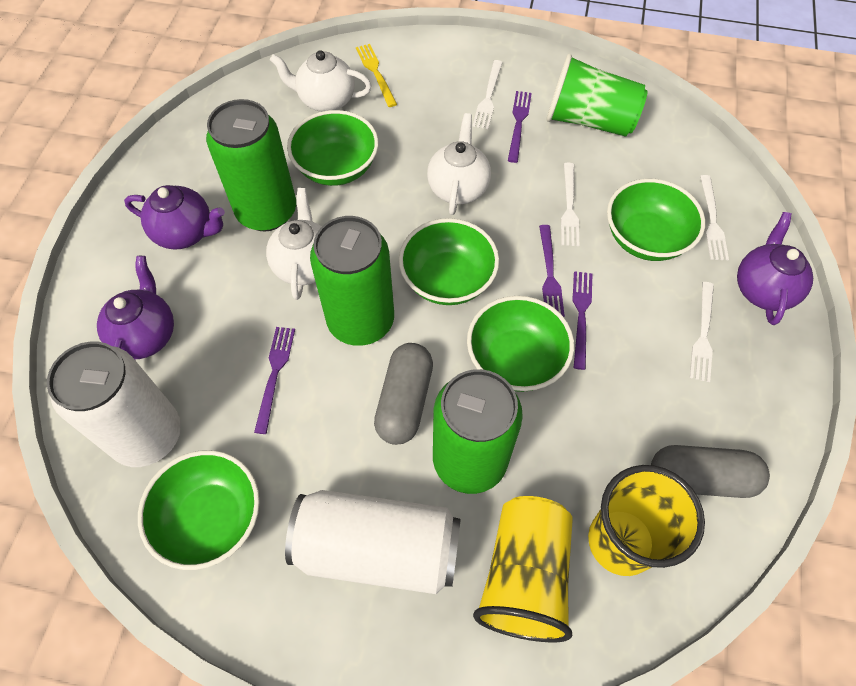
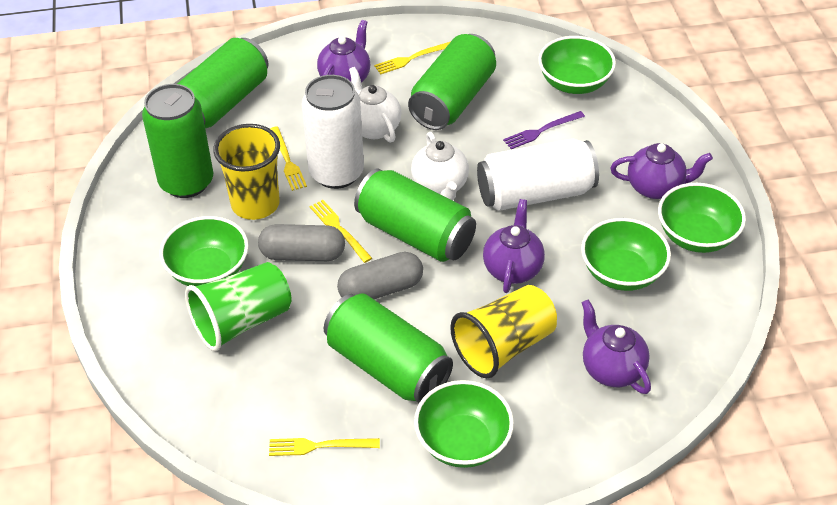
green can: 3 -> 5
purple fork: 4 -> 1
purple teapot: 3 -> 4
white fork: 4 -> 0
white teapot: 3 -> 2
yellow fork: 1 -> 4

